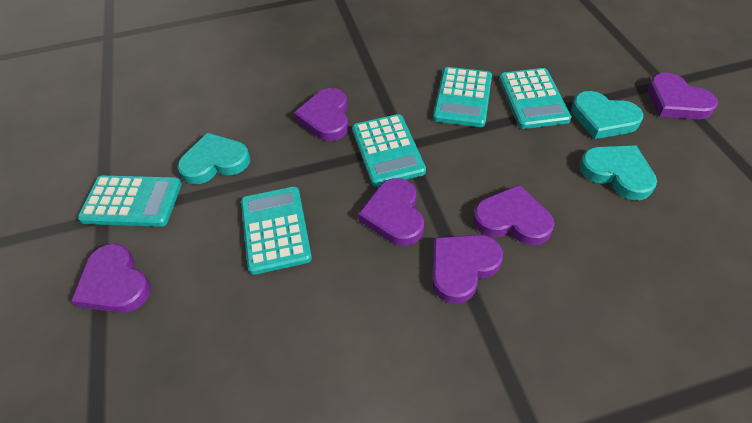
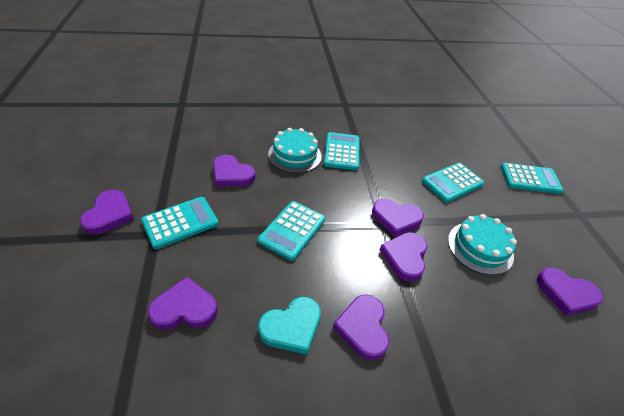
purple heart: 6 -> 7
turquoise cake: 0 -> 2
turquoise heart: 3 -> 1

